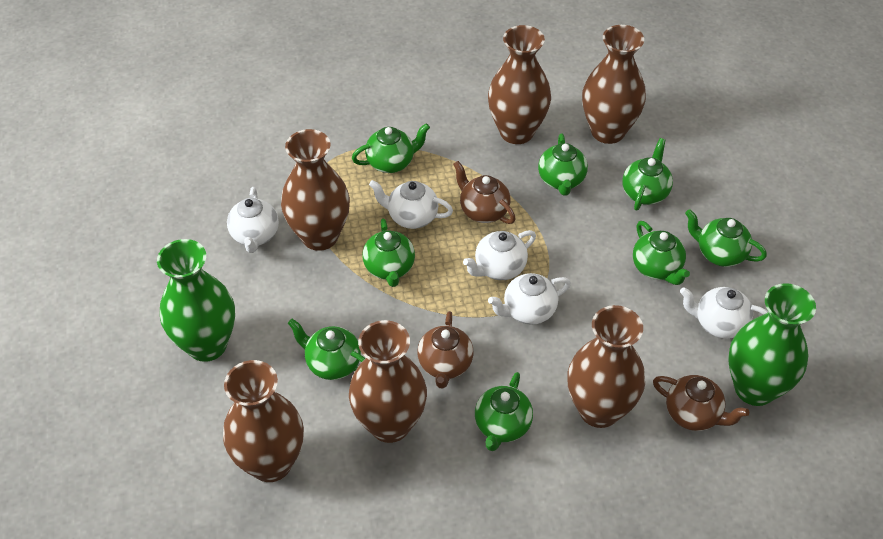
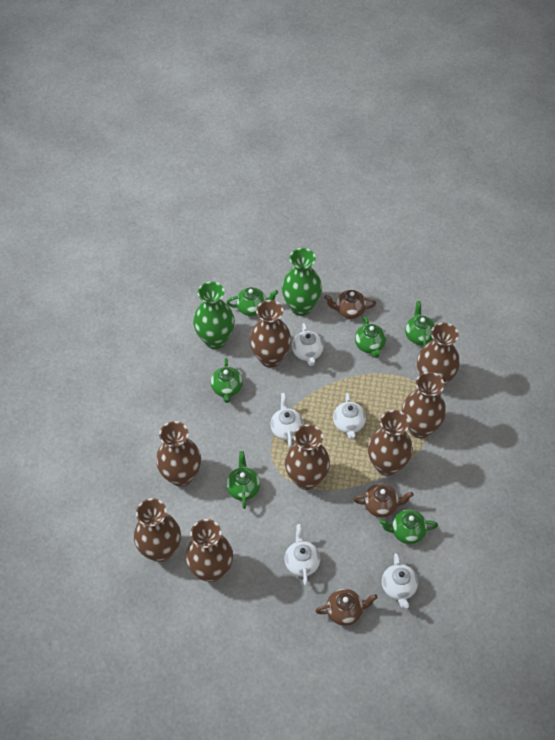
brown vase: 6 -> 8
green teapot: 8 -> 6

